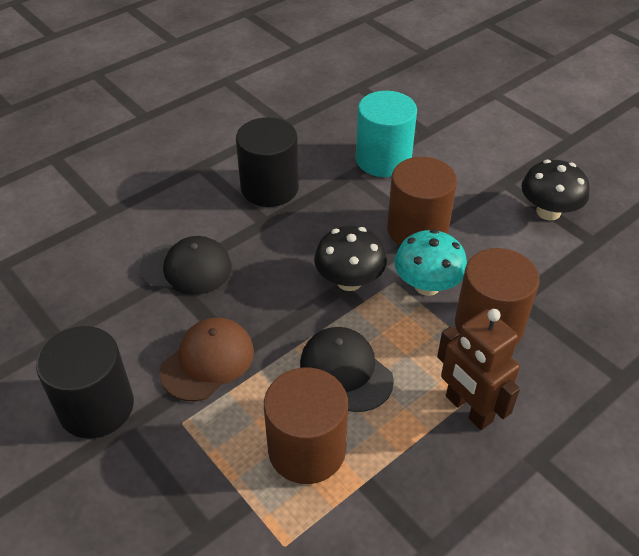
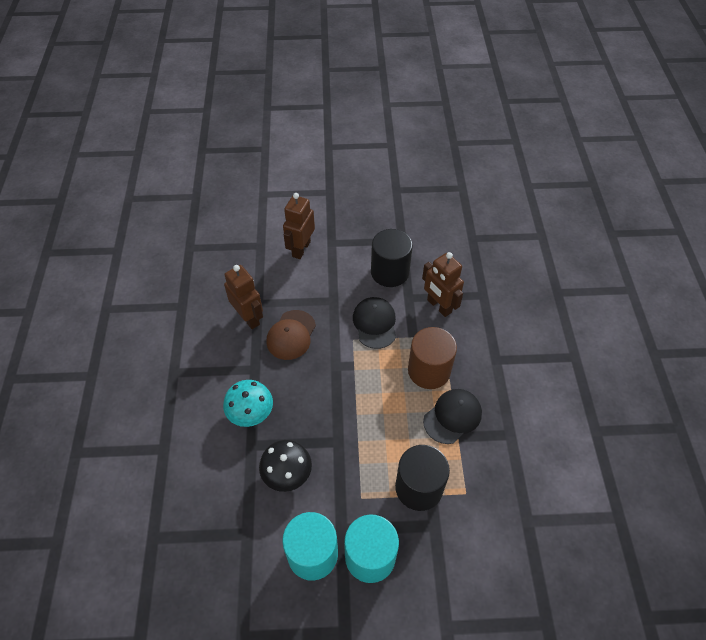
black mushroom: 2 -> 1
brown cylinder: 3 -> 1
brown robot: 1 -> 3
turquoise cylinder: 1 -> 2

